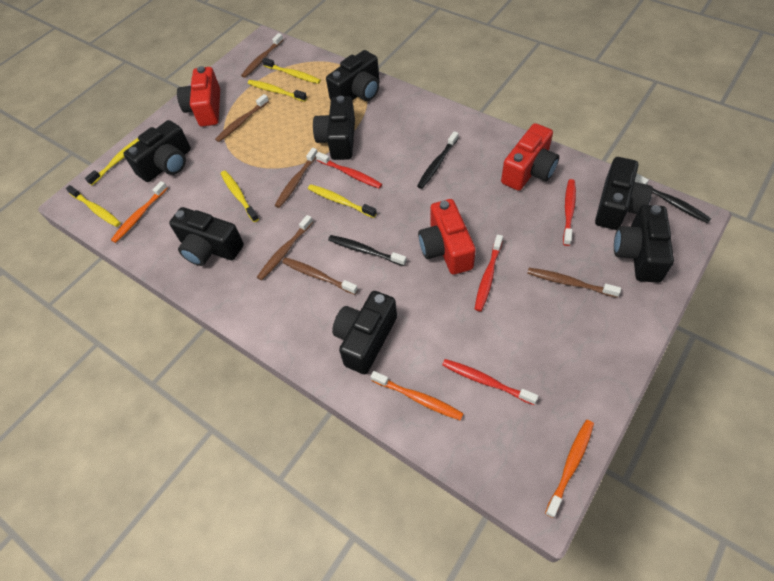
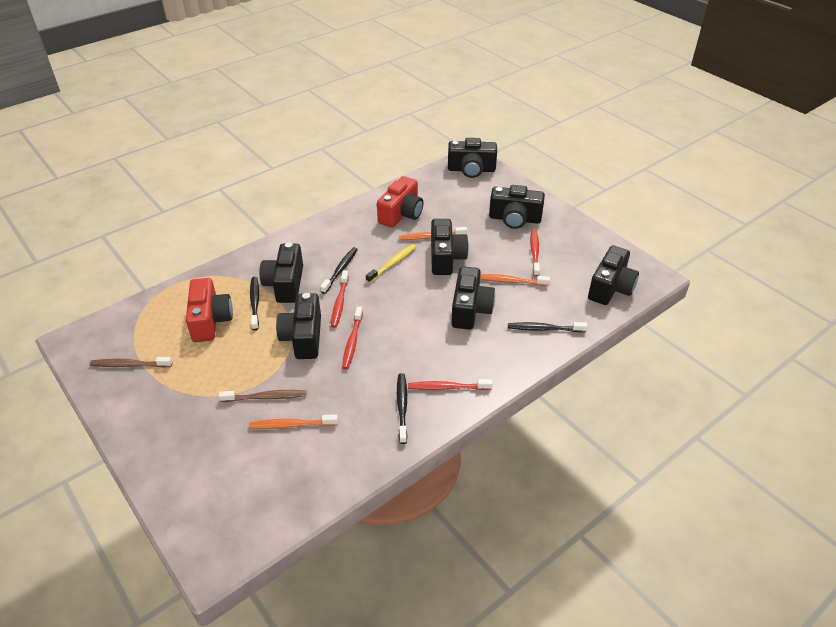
black toothbrush: 3 -> 4
brown toothbrush: 6 -> 2
red camera: 3 -> 2
yellow toothbrush: 6 -> 1

